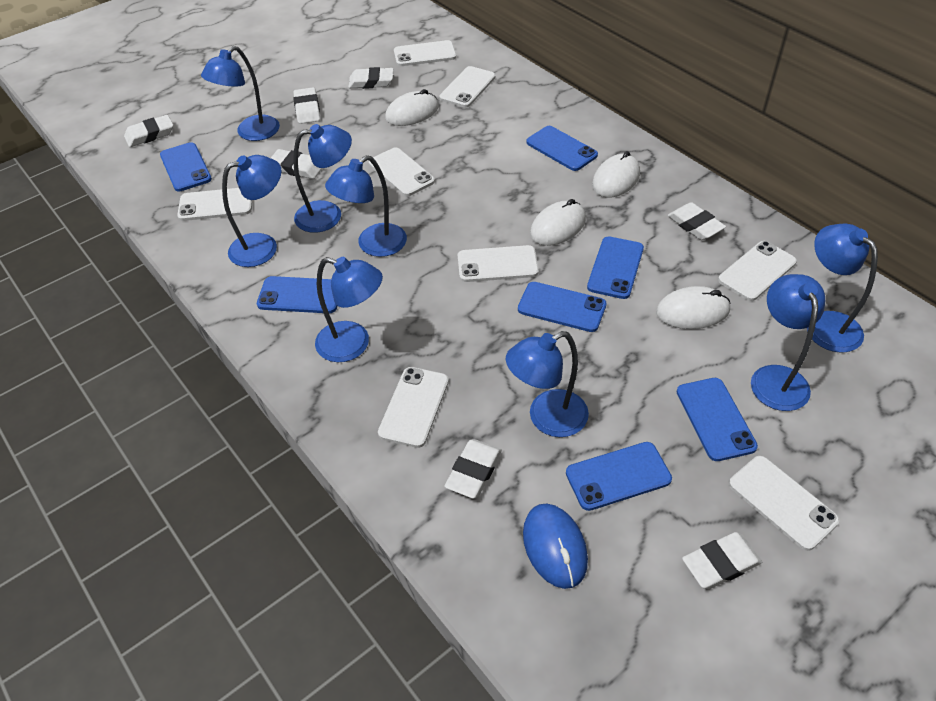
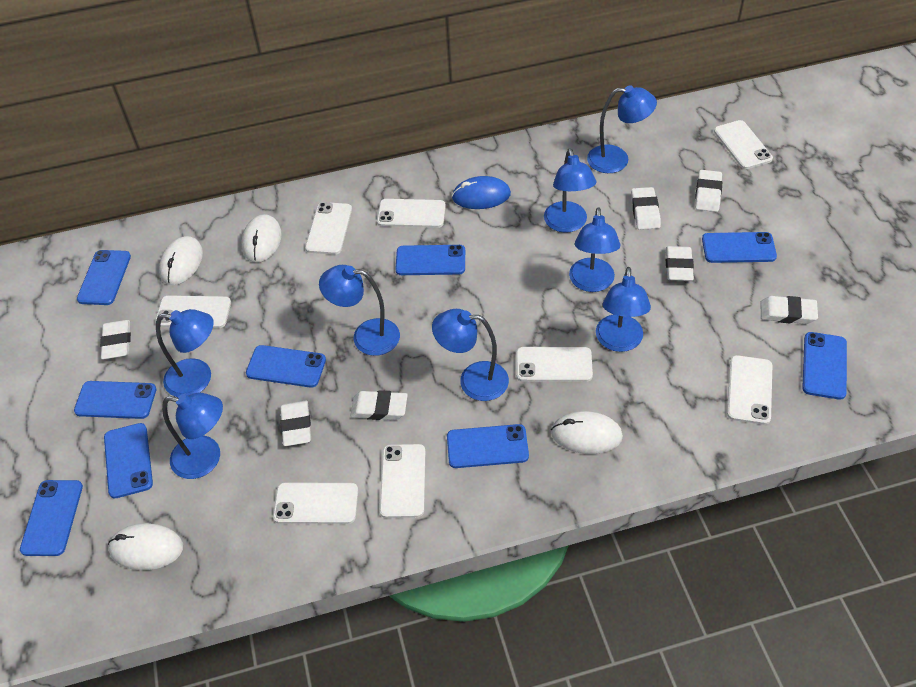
blue phone: 7 -> 9

